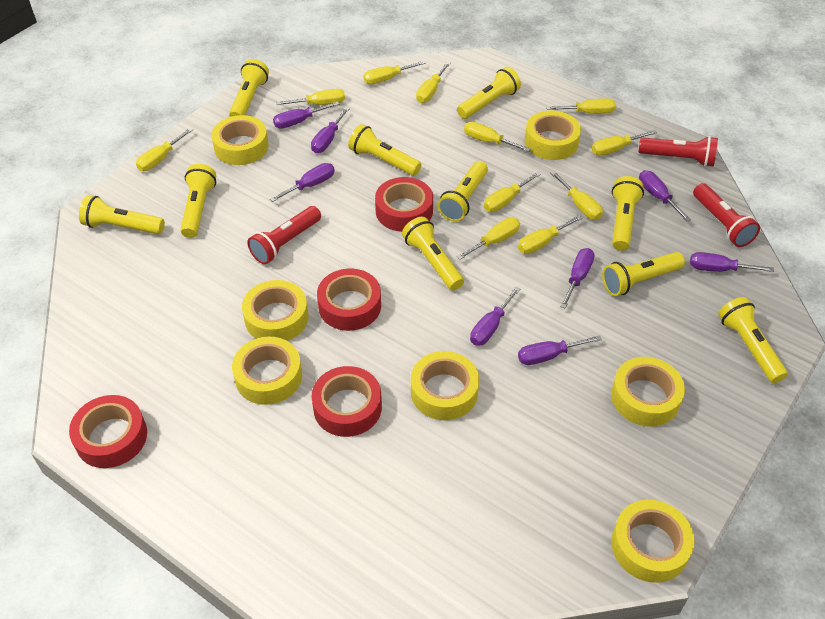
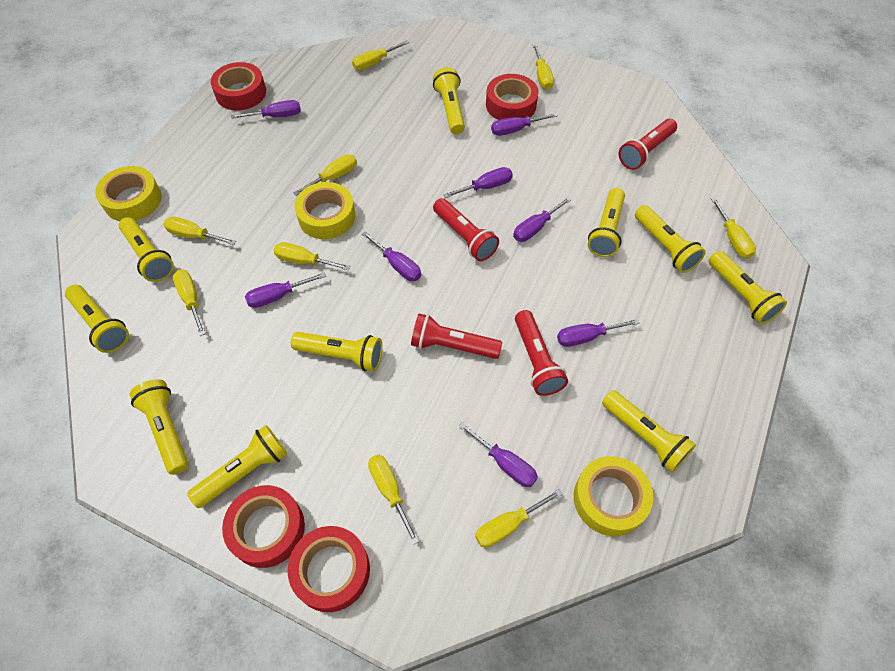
red flashlight: 3 -> 4
yellow screwdriver: 11 -> 9
yellow tape: 7 -> 3

